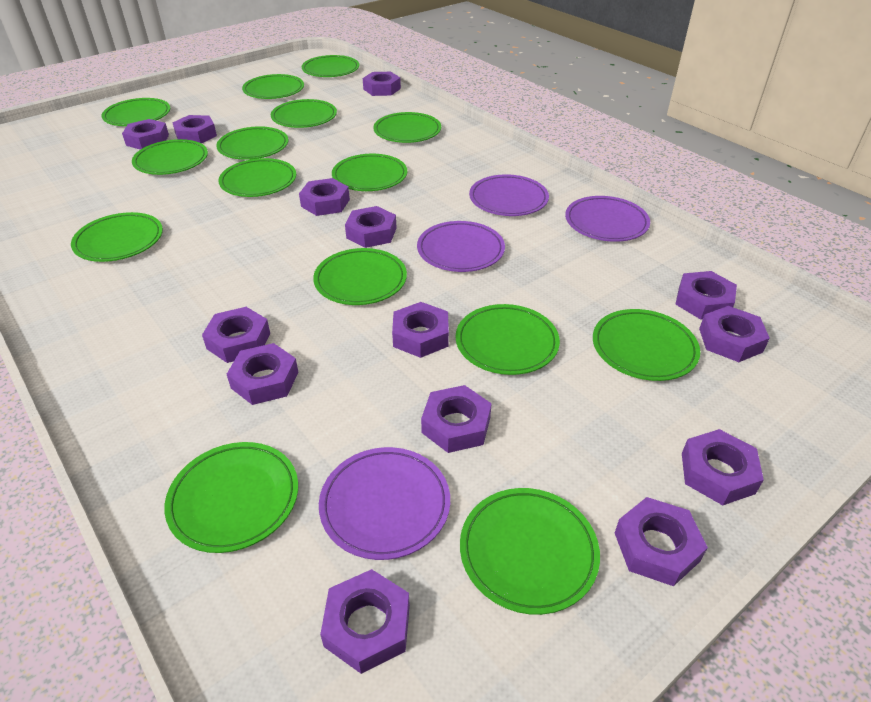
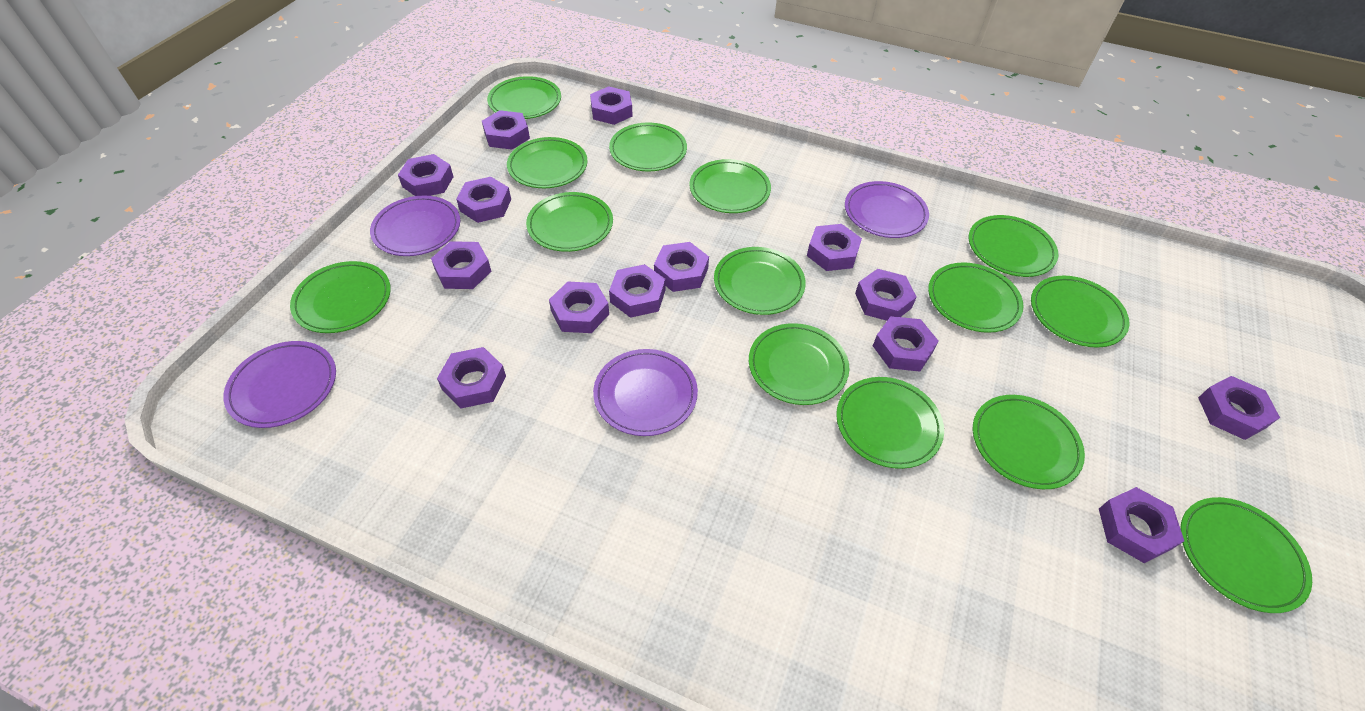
green plate: 15 -> 14

